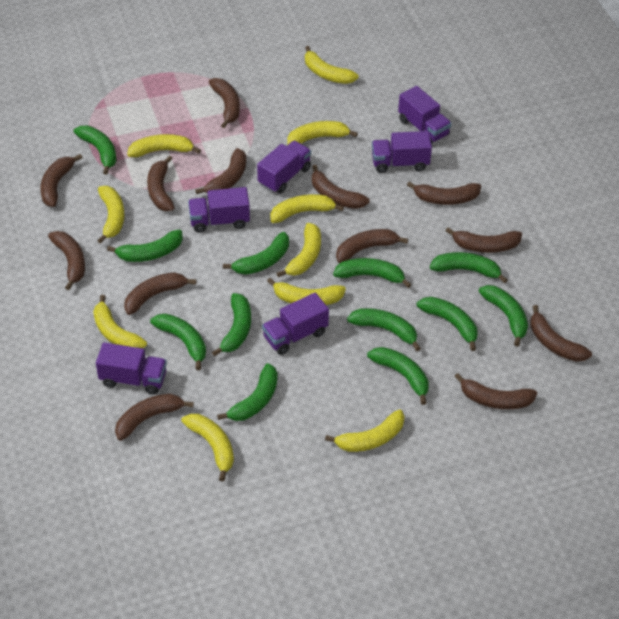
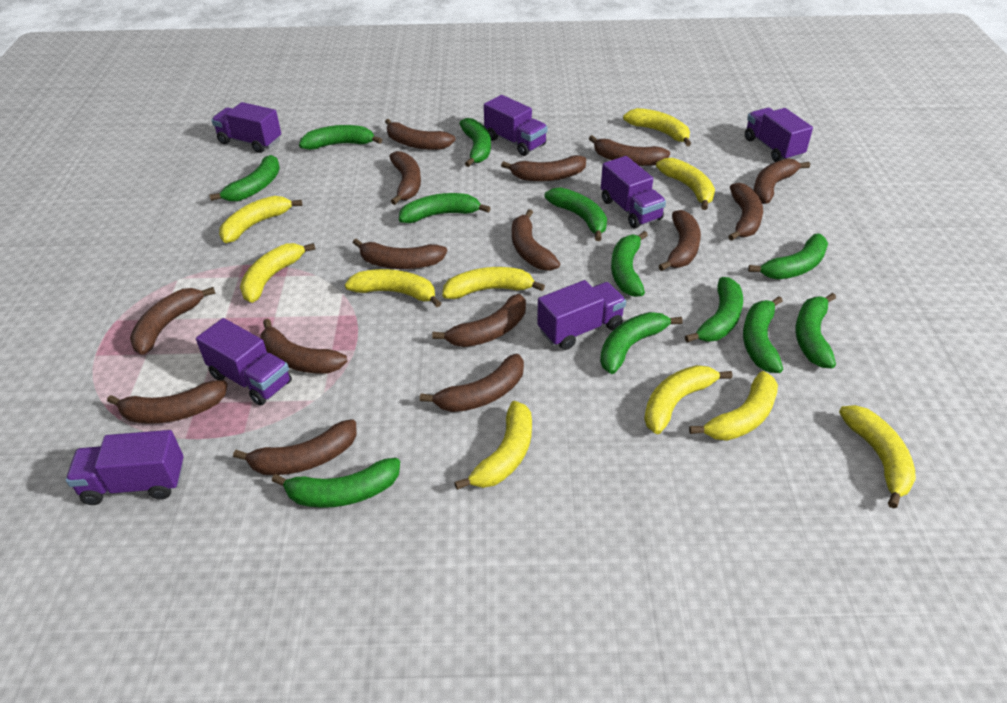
brown banana: 13 -> 15
purple truck: 6 -> 7

